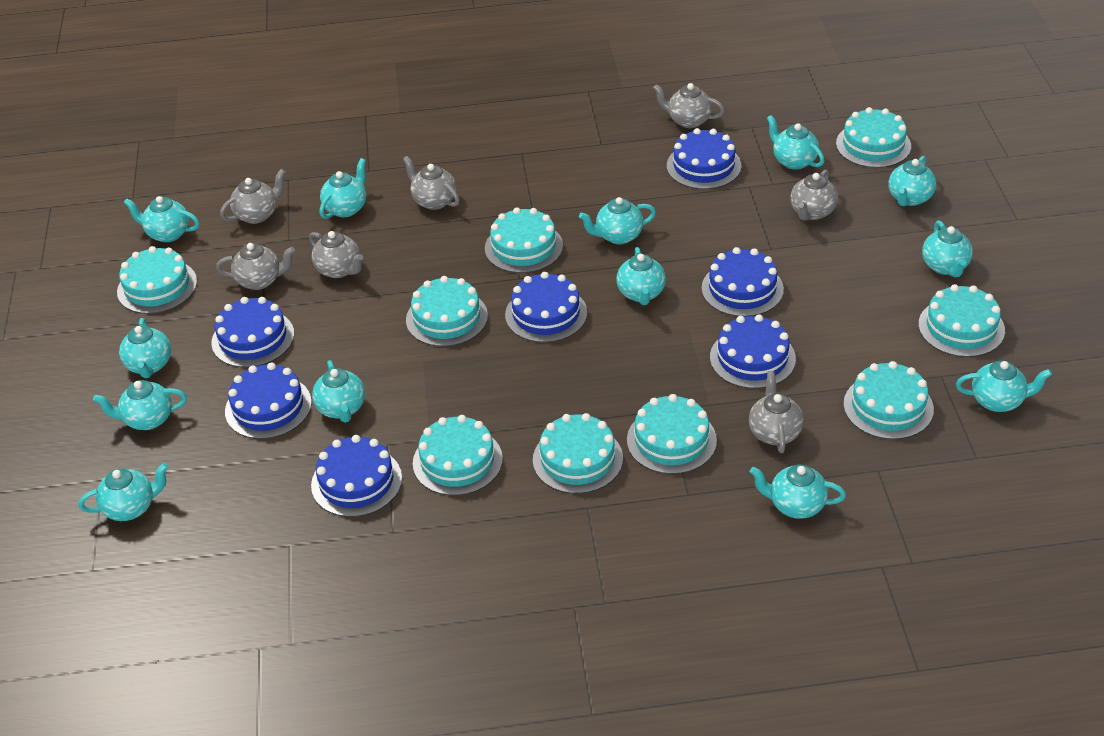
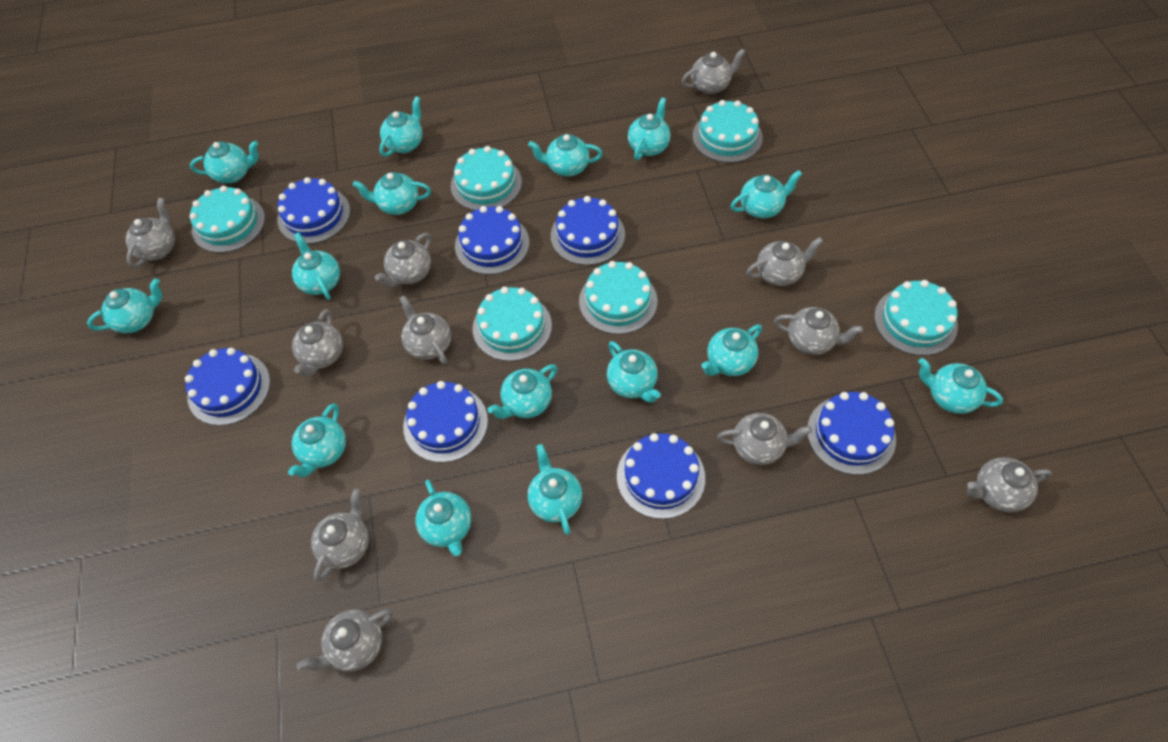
grey teapot: 7 -> 11
turquoise cake: 9 -> 6
turquoise teapot: 13 -> 15

